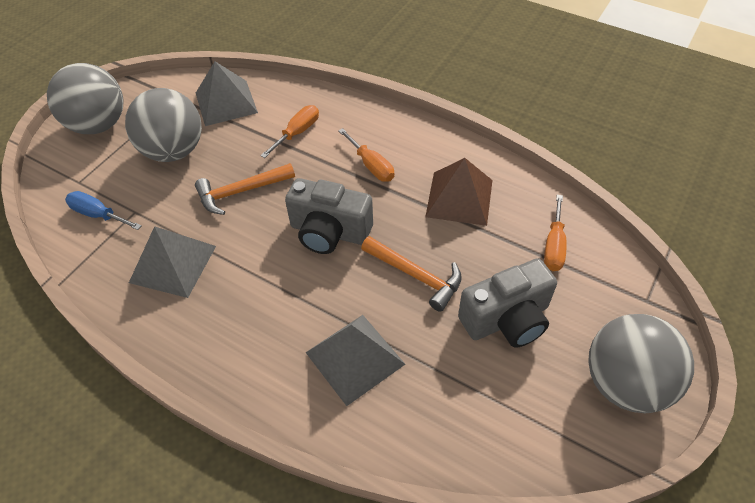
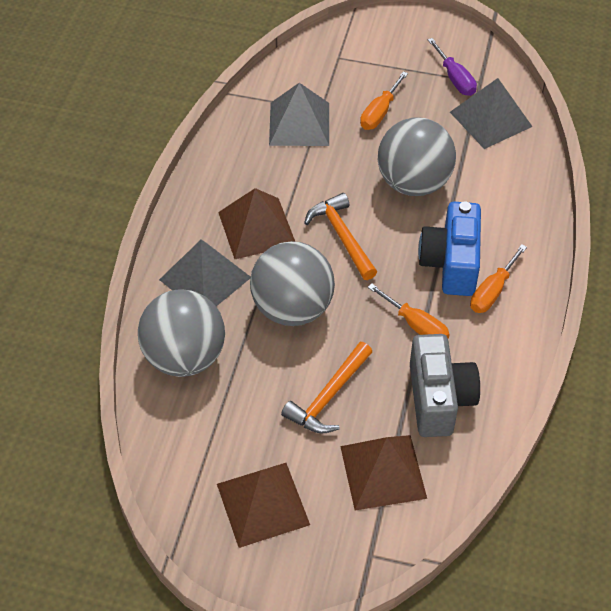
blue camera: 0 -> 1
blue screwdriver: 1 -> 0
brown pyramid: 1 -> 3
grey camera: 2 -> 1
purple screwdriver: 0 -> 1

